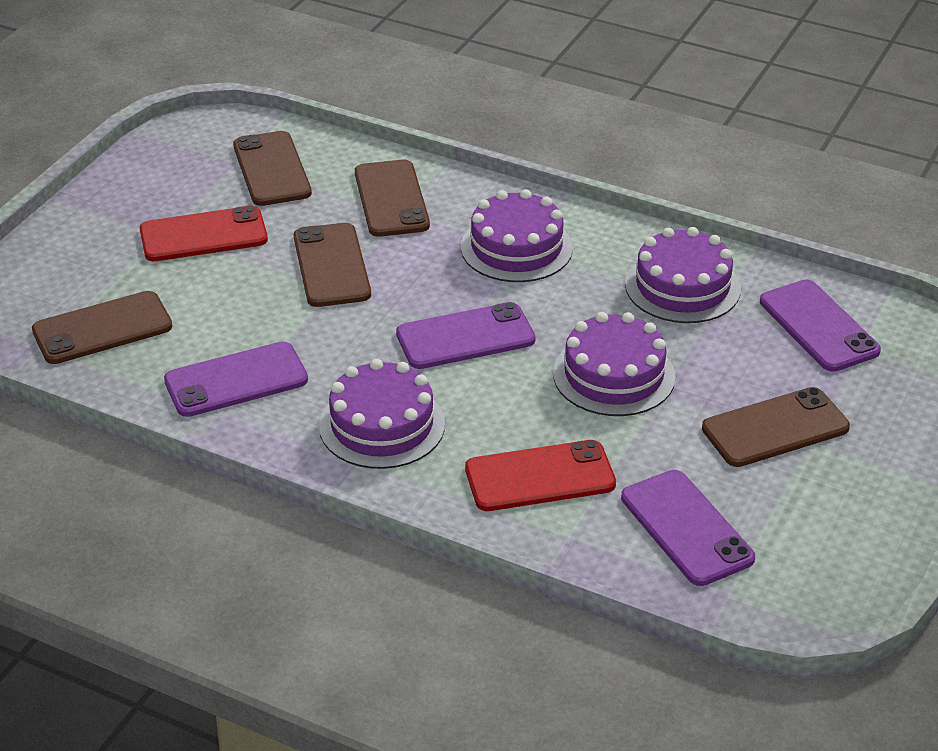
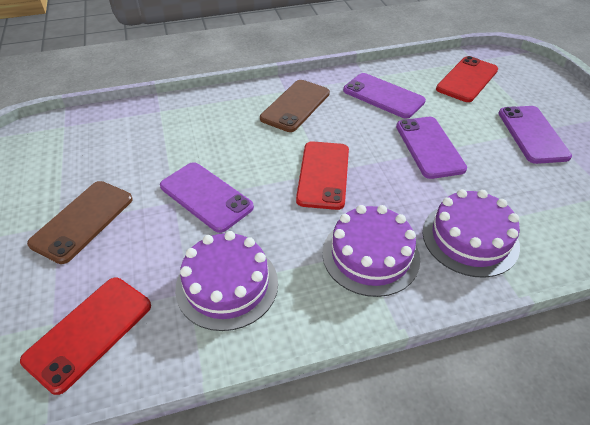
brown phone: 5 -> 2
purple cake: 4 -> 3
red phone: 2 -> 3

